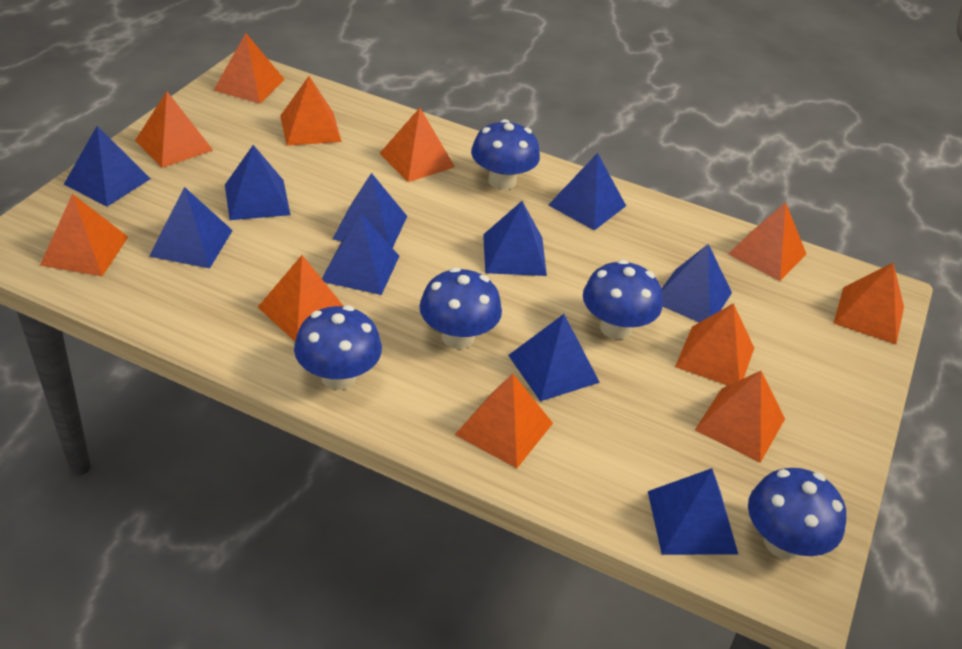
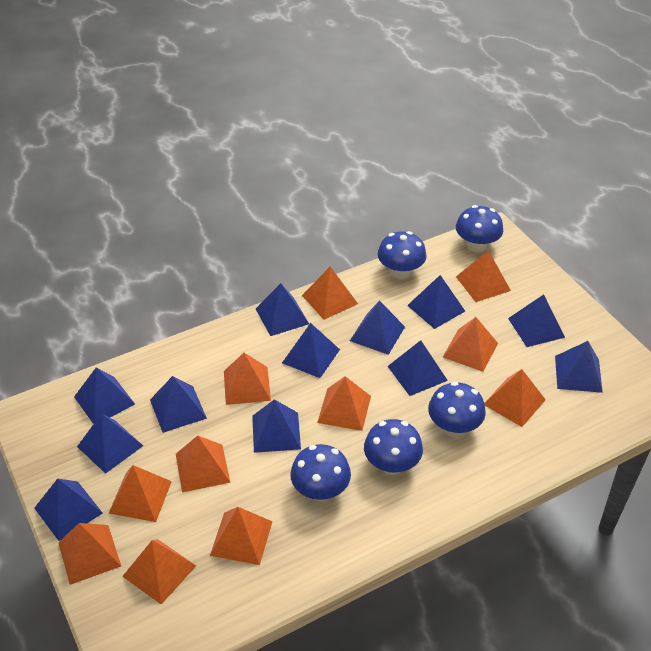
blue pyramid: 10 -> 12

